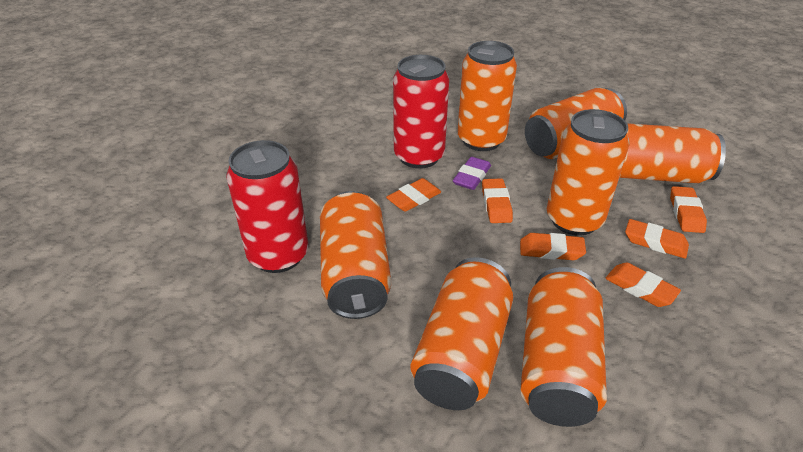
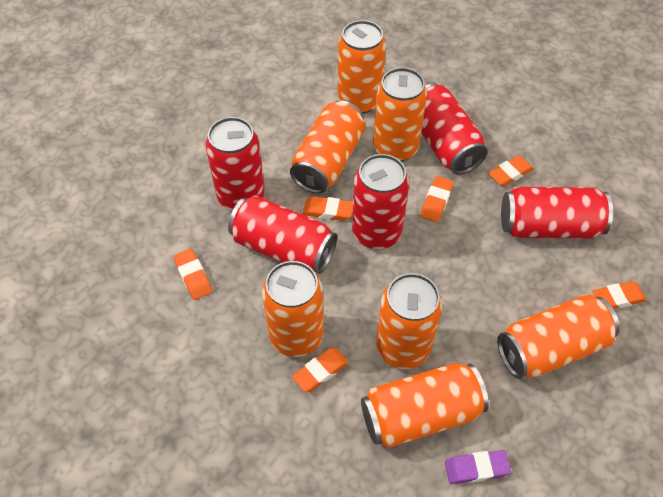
red can: 2 -> 5

